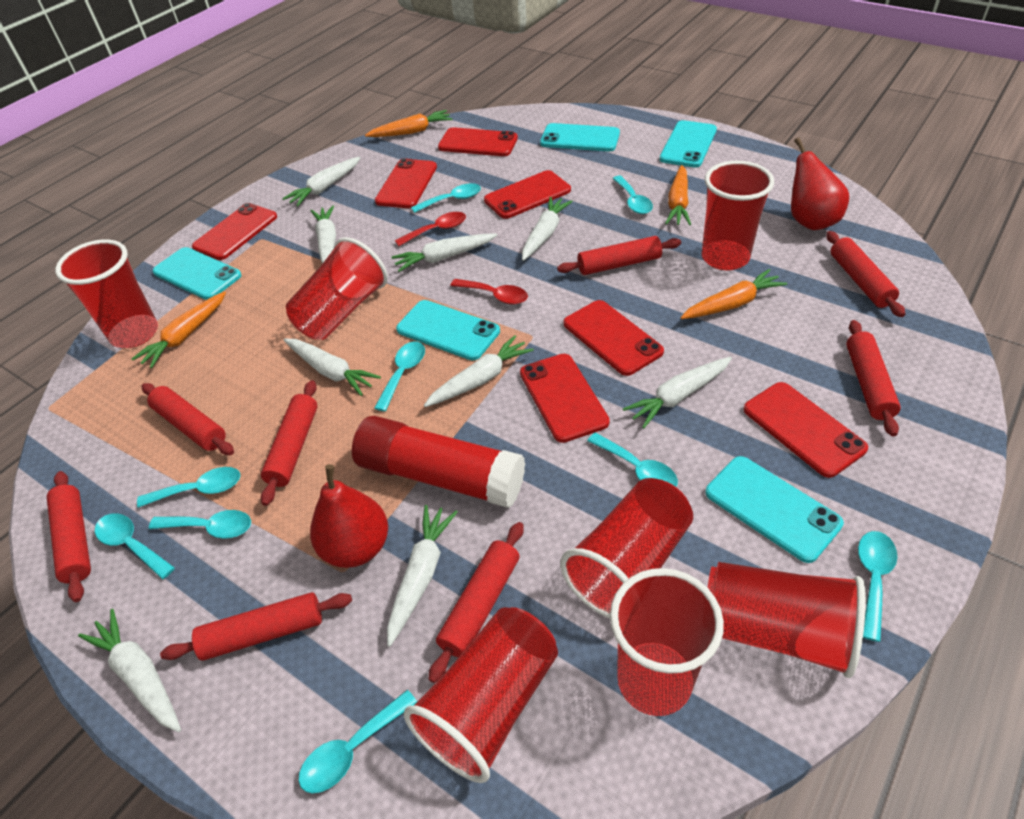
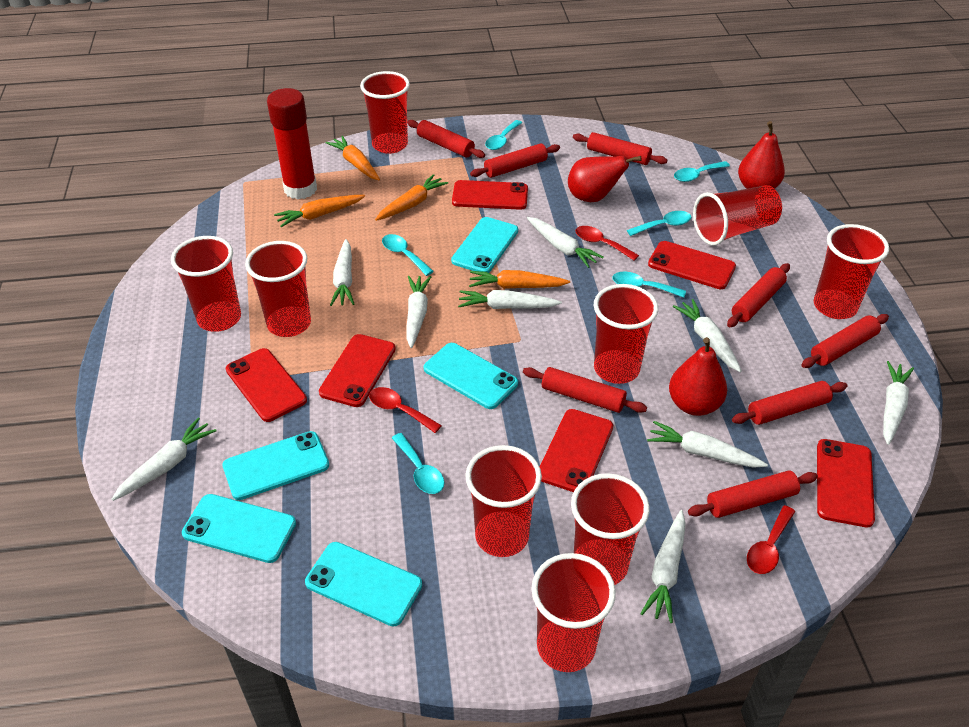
red cup: 7 -> 9
red pear: 2 -> 3
red phone: 7 -> 6
red spoon: 2 -> 3
turquoise spoon: 9 -> 6

